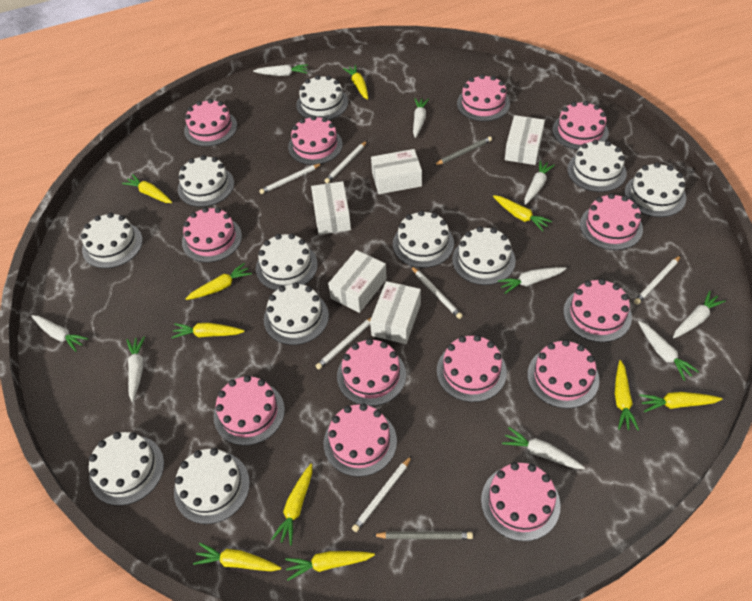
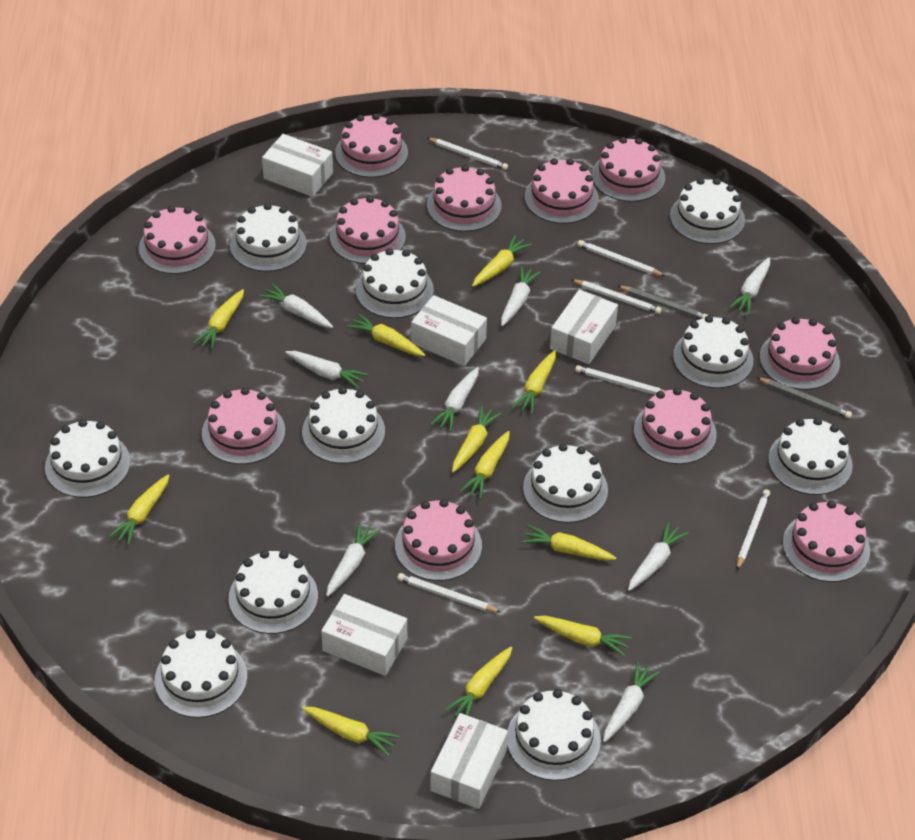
pink cake: 13 -> 11
white carrot: 9 -> 8
yellow carrot: 10 -> 11

